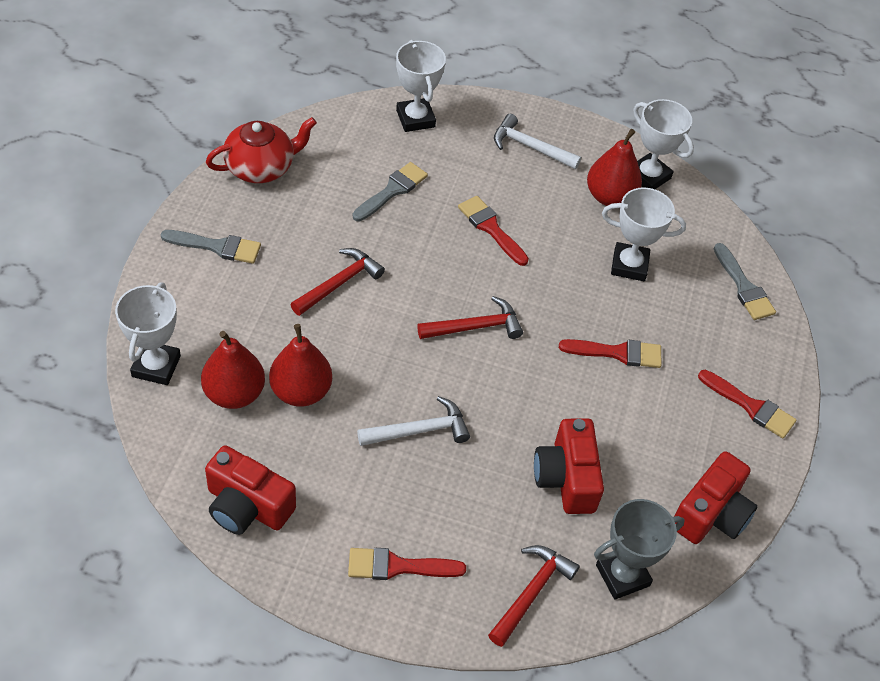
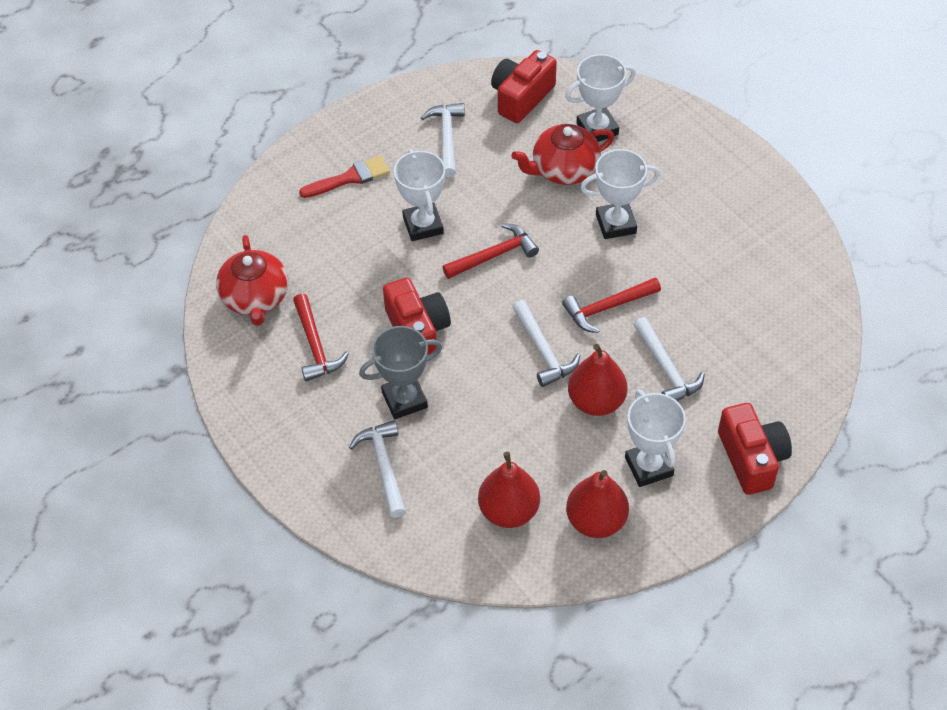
grey brush: 3 -> 0
red brush: 4 -> 1
red teapot: 1 -> 2
white hammer: 2 -> 4

